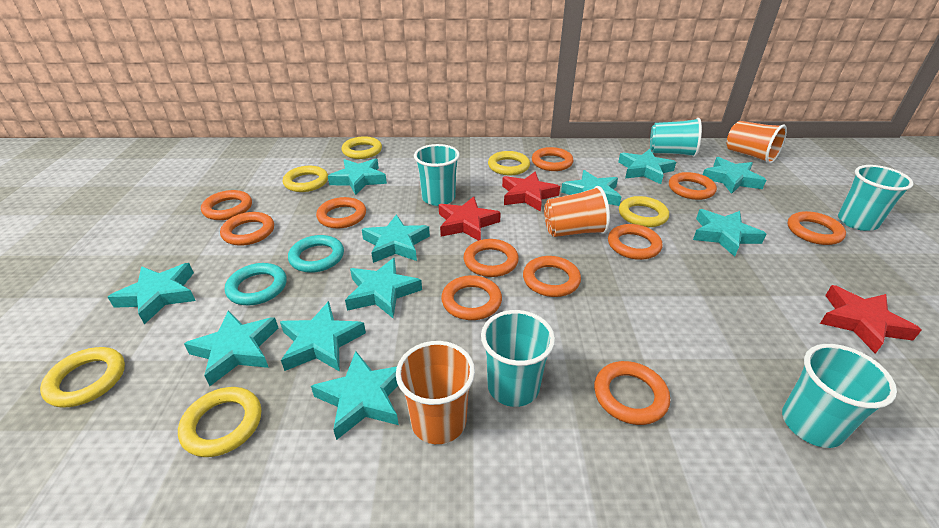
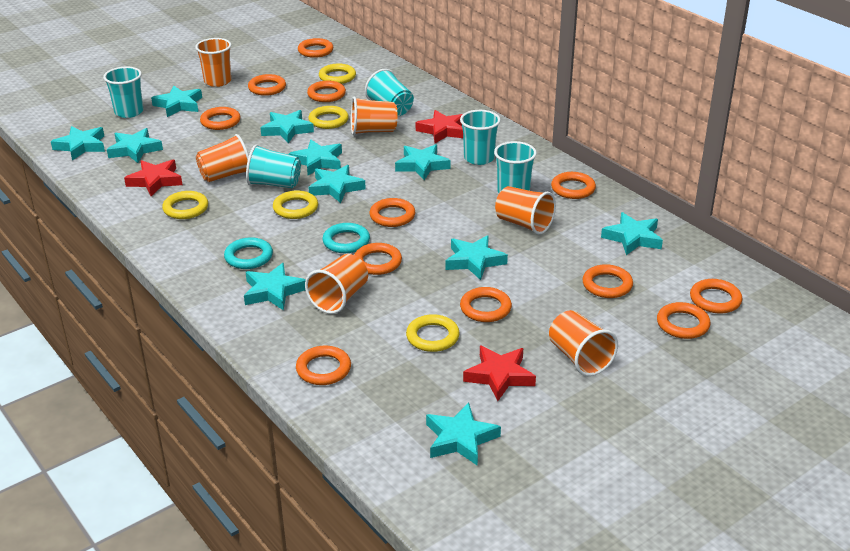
orange cup: 3 -> 6
orange ring: 11 -> 12
yellow ring: 6 -> 5

